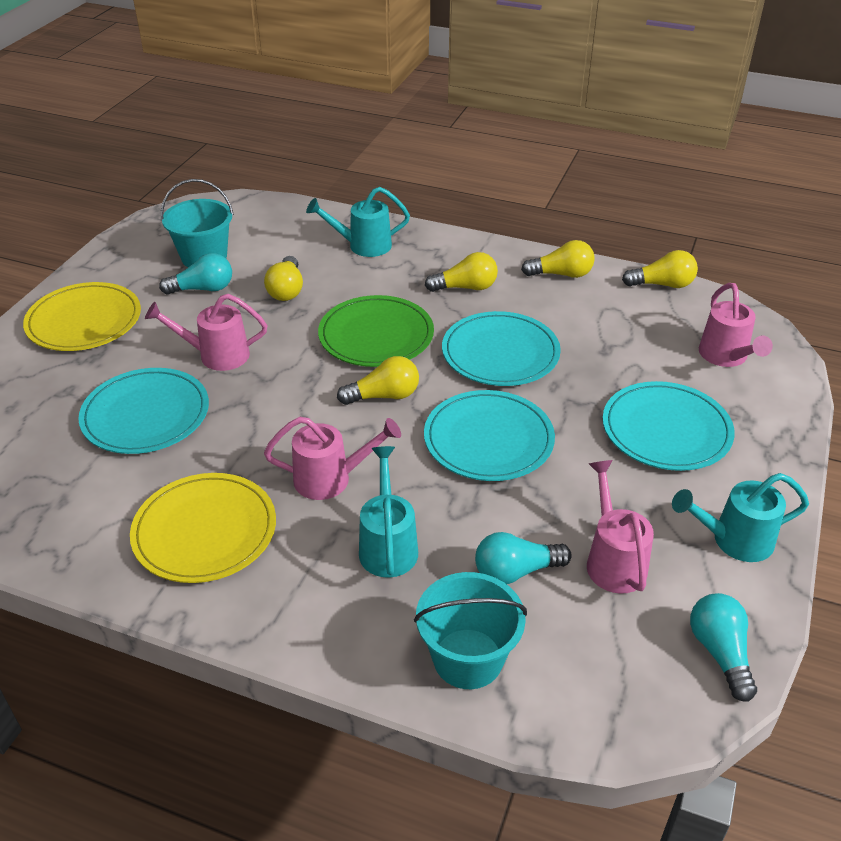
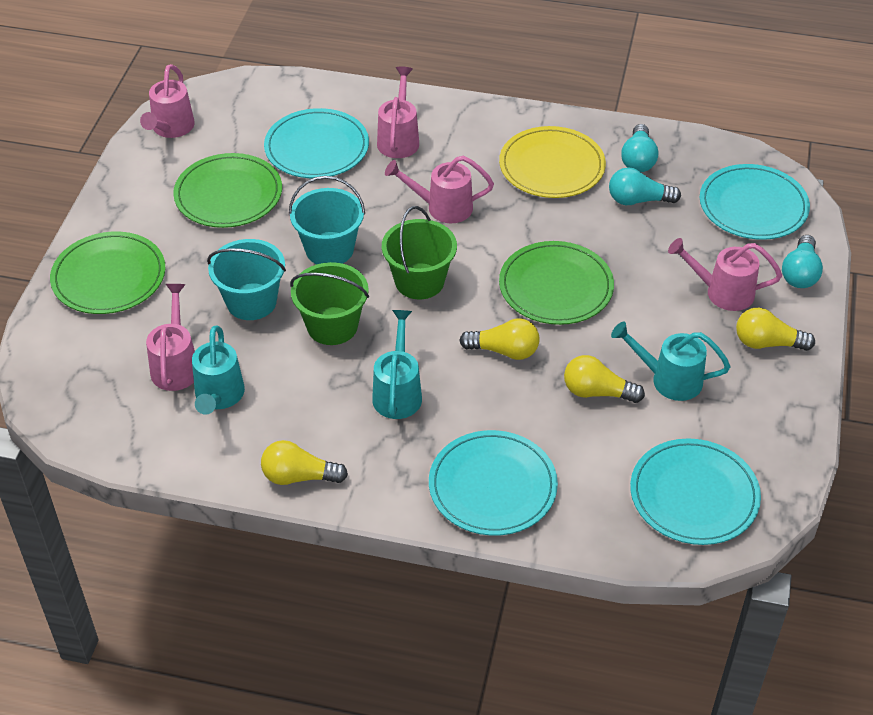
green bucket: 0 -> 2
green plate: 1 -> 3
pink watering can: 4 -> 5
yellow light bulb: 5 -> 4
yellow plate: 2 -> 1

